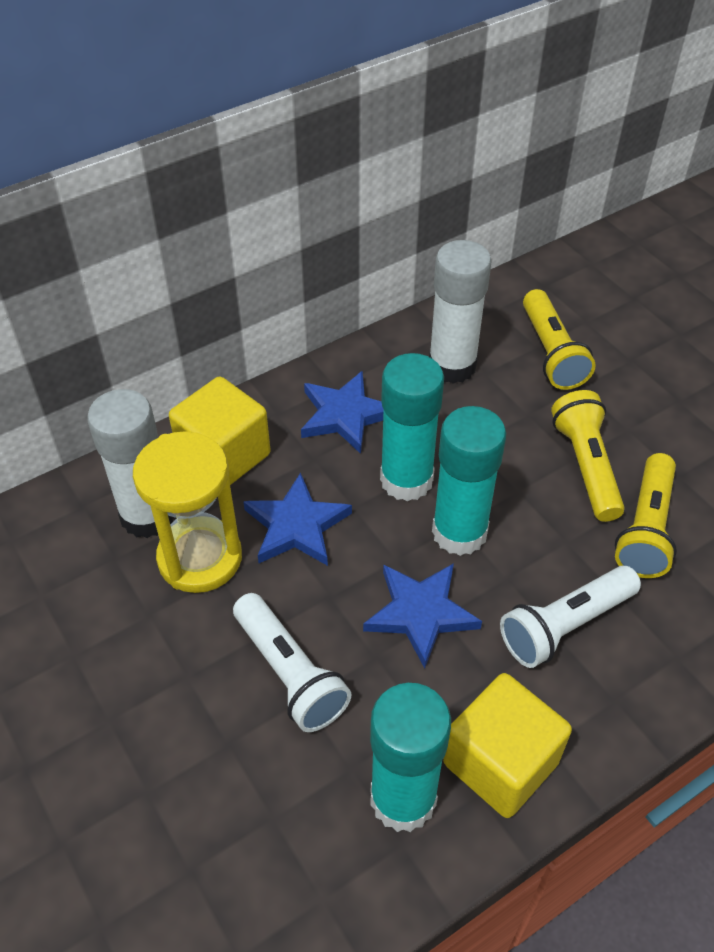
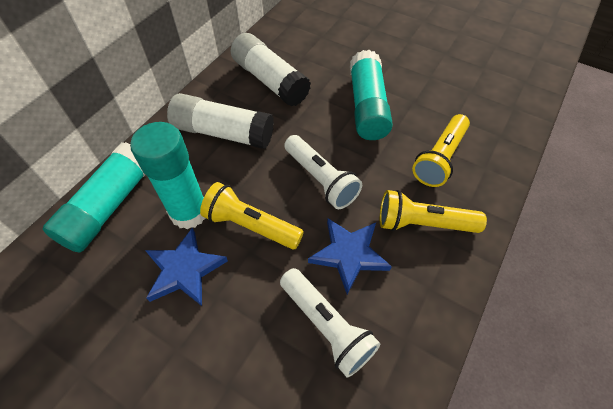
blue star: 3 -> 2
yellow cube: 2 -> 0
yellow hourglass: 1 -> 0

